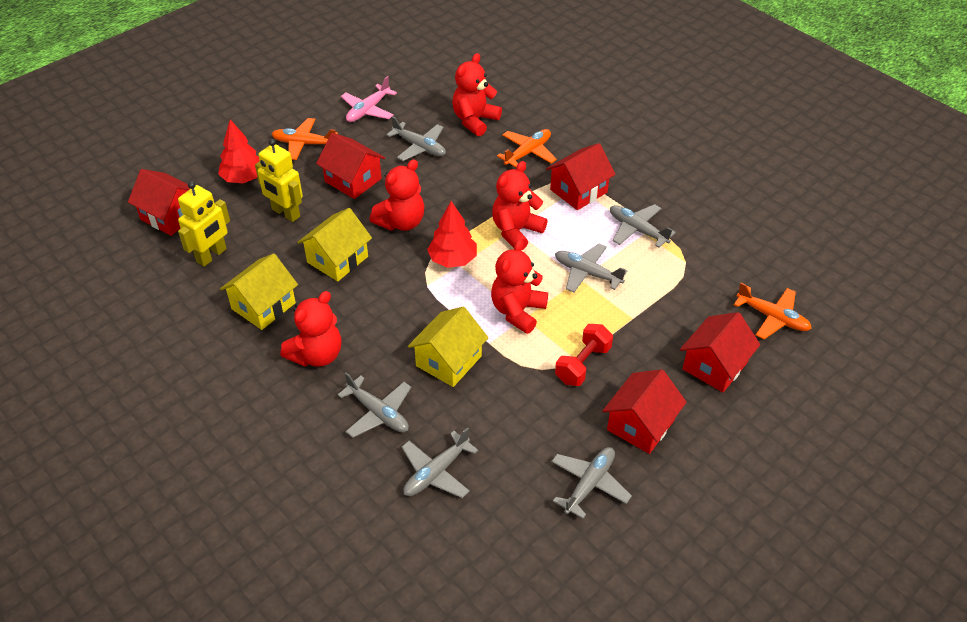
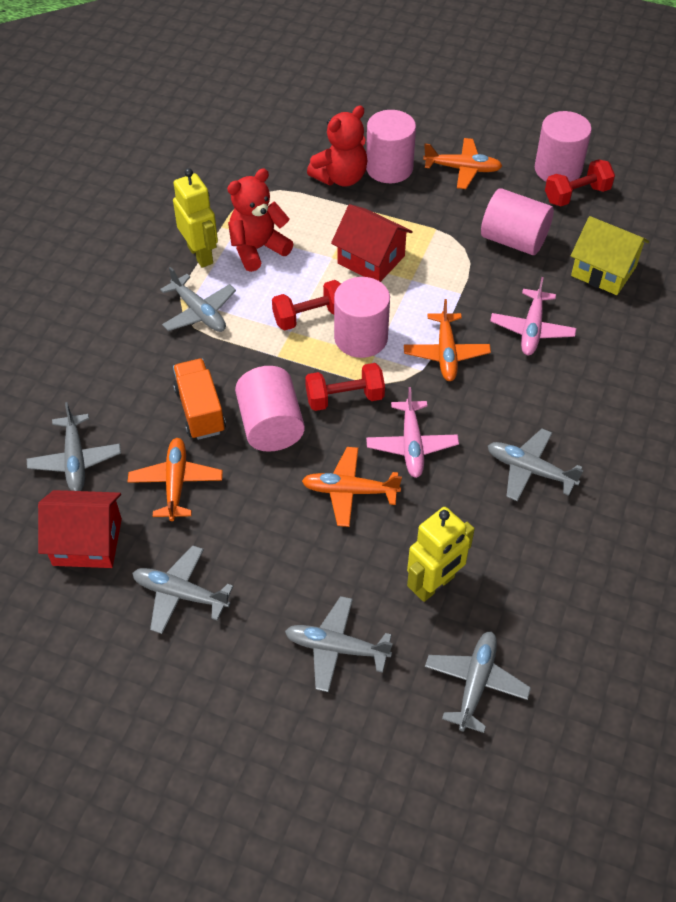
orange plane: 3 -> 4
orange truck: 0 -> 1
pink cylinder: 0 -> 5
pink plane: 1 -> 2
red dumbbell: 1 -> 3
red house: 5 -> 2
red teddy bear: 5 -> 2
red tree: 2 -> 0
yellow house: 3 -> 1

